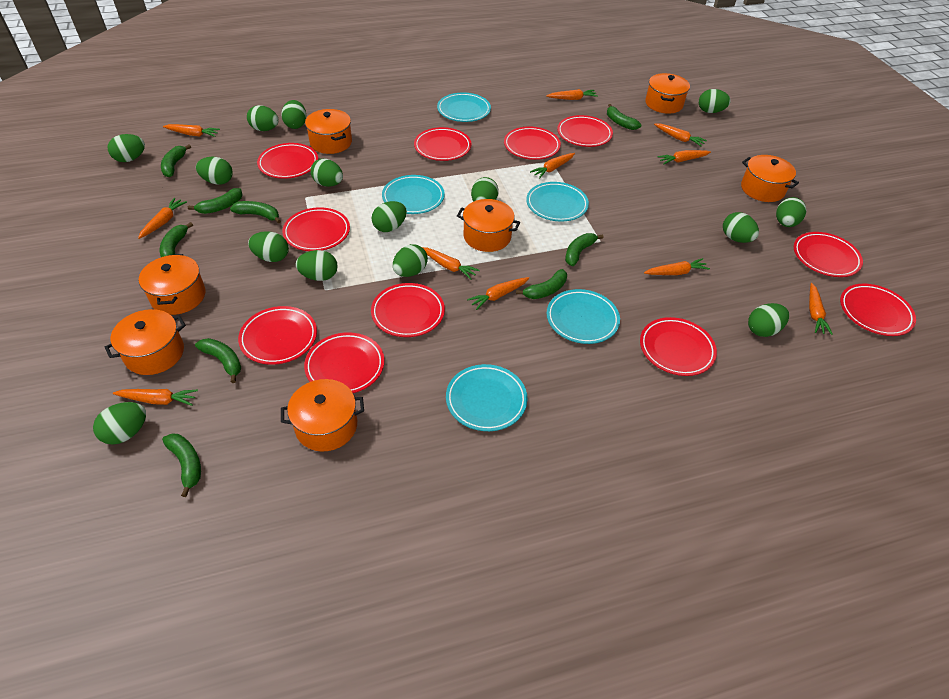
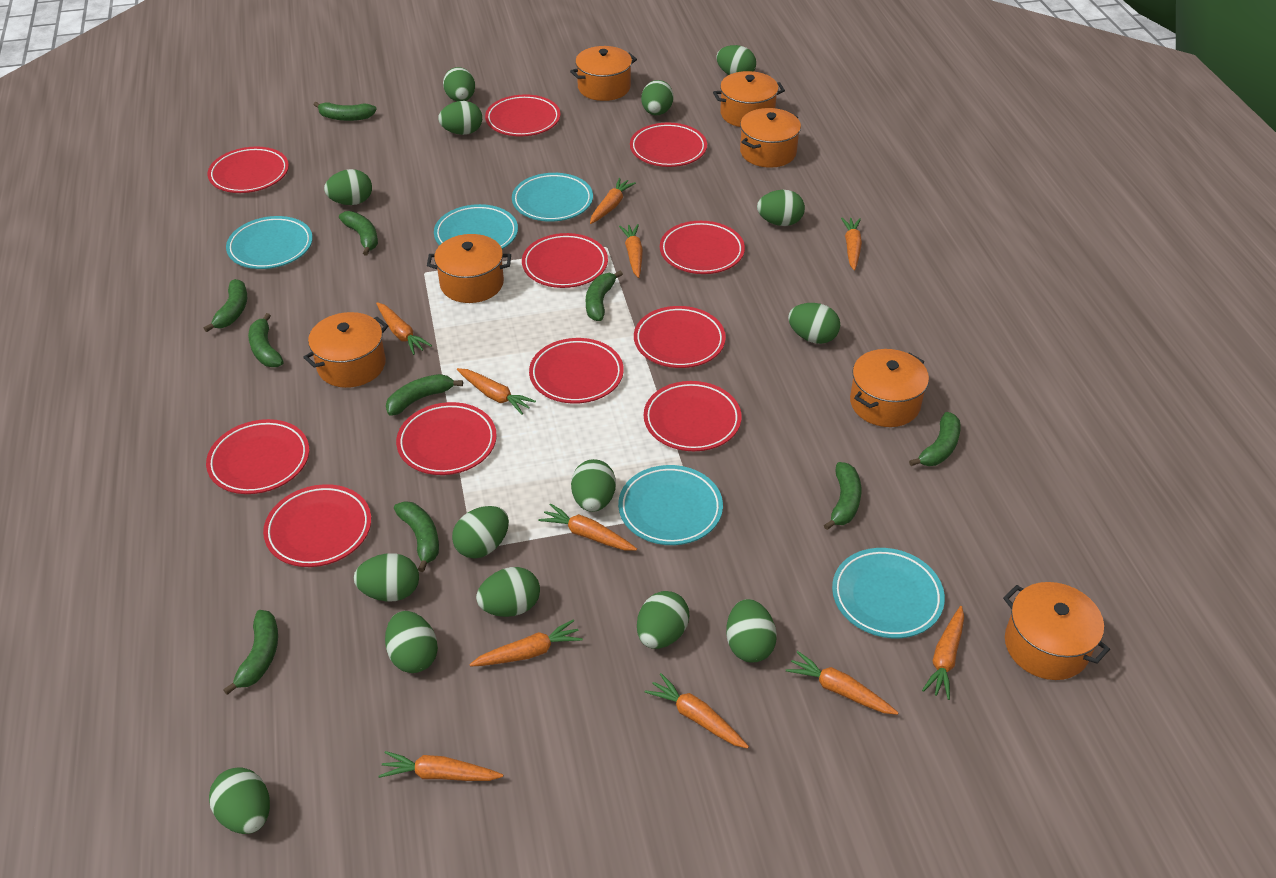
green banana: 9 -> 10

